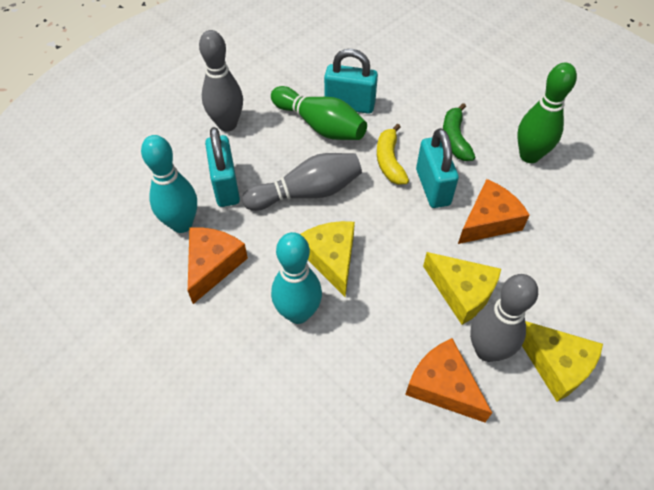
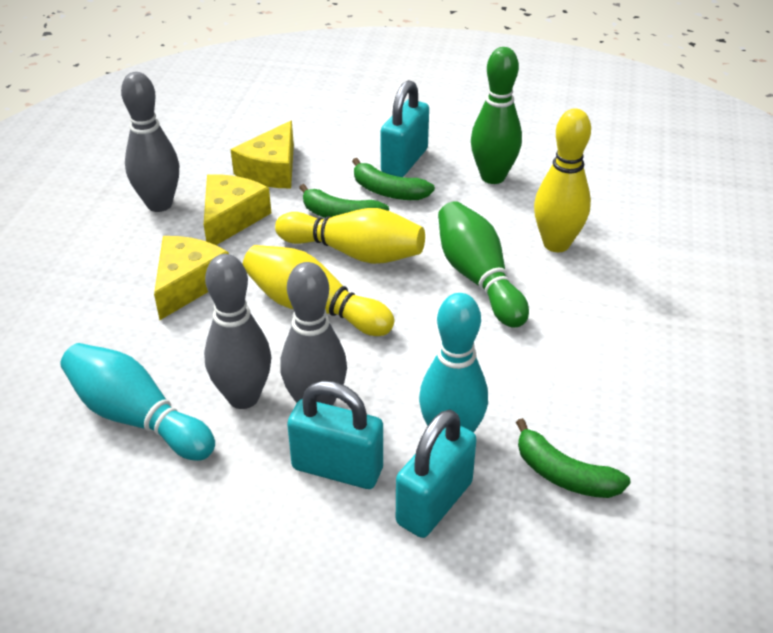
green banana: 1 -> 3
orange cheese: 3 -> 0
yellow banana: 1 -> 0
yellow bowling pin: 0 -> 3

